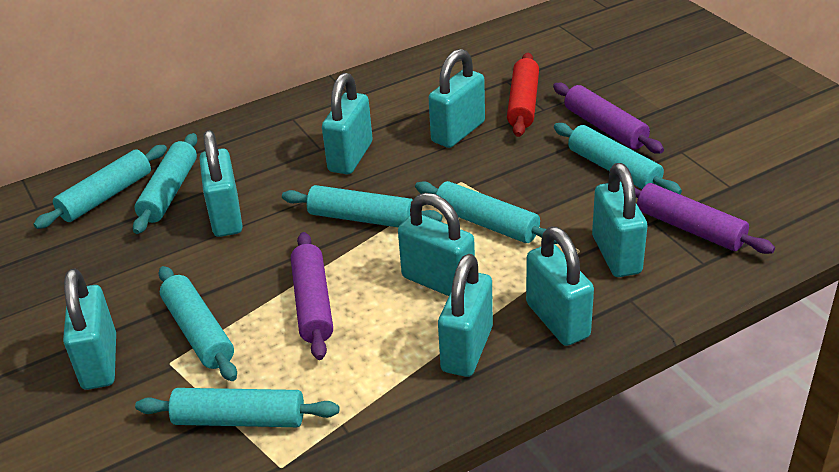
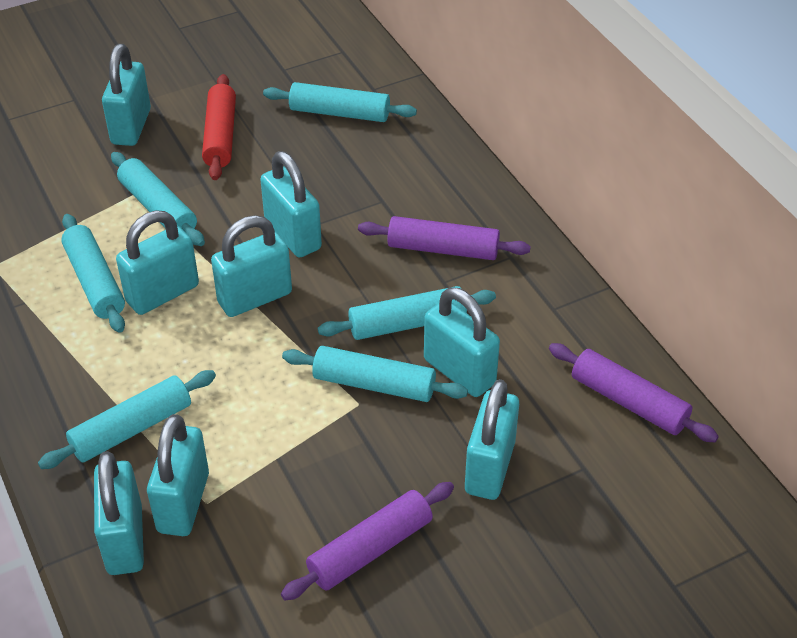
turquoise rolling pin: 7 -> 6

